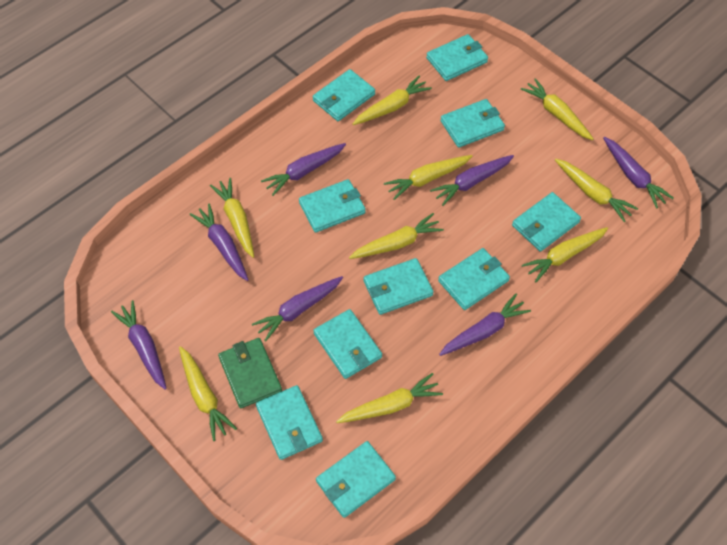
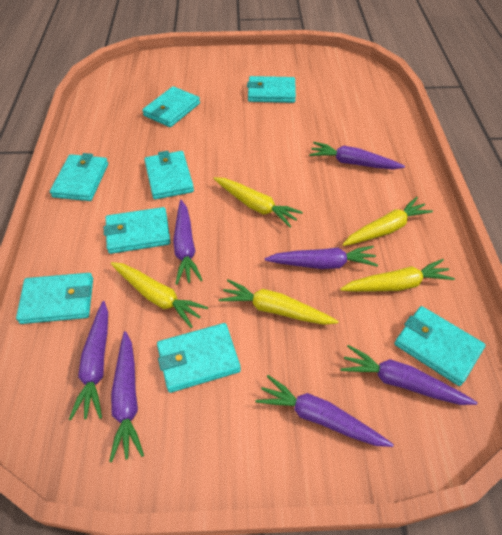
green wallet: 1 -> 0
turquoise wallet: 10 -> 8
yellow carrot: 9 -> 5

